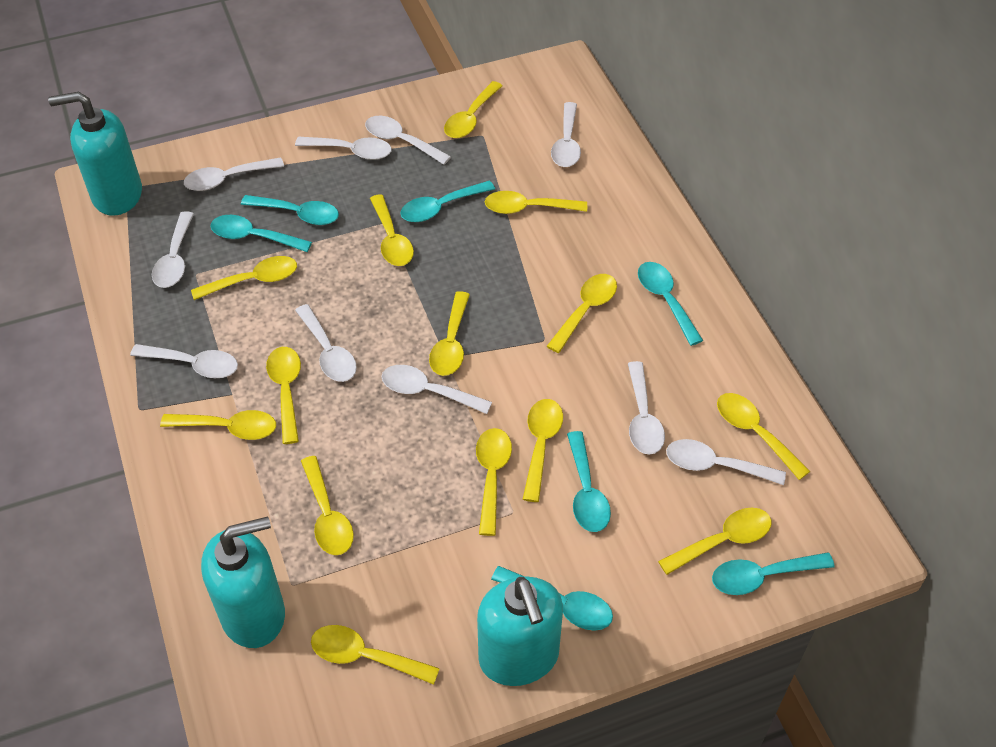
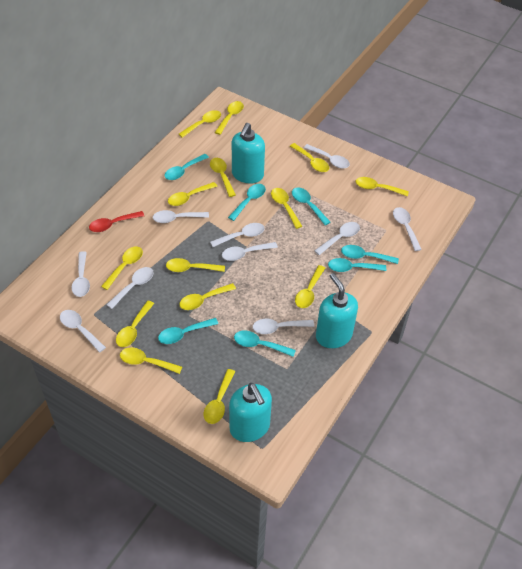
red spoon: 0 -> 1

